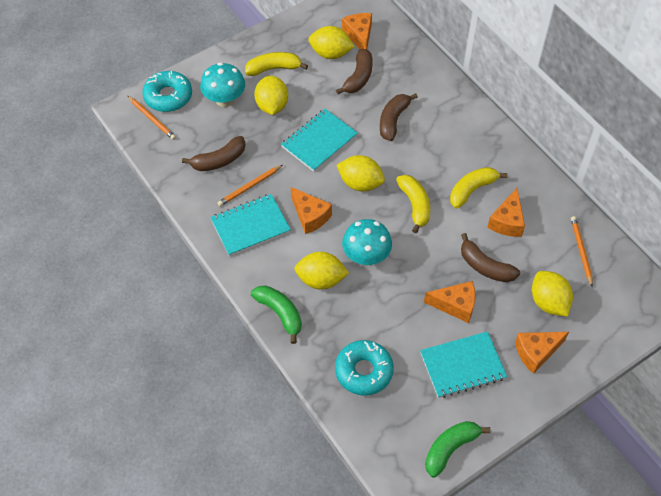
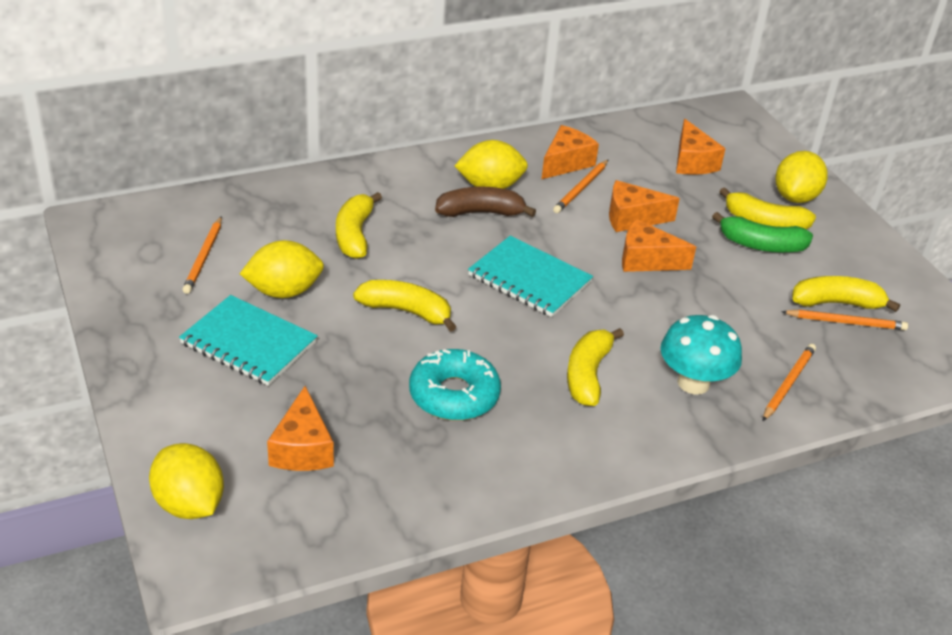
brown banana: 4 -> 1
green banana: 2 -> 1
orange pencil: 3 -> 4
turquoise donut: 2 -> 1
turquoise mushroom: 2 -> 1
turquoise notebook: 3 -> 2
yellow banana: 3 -> 5
yellow lemon: 5 -> 4

